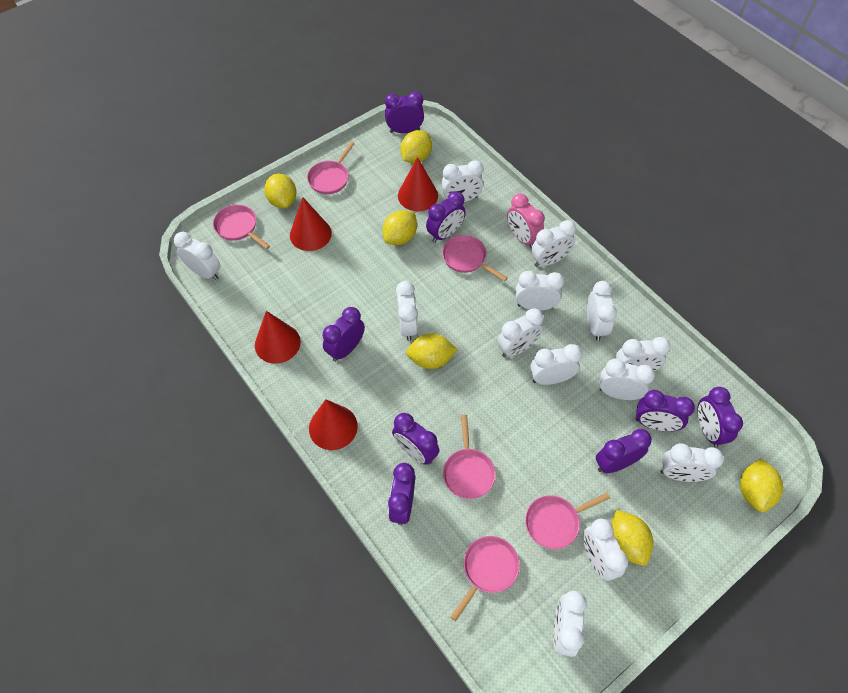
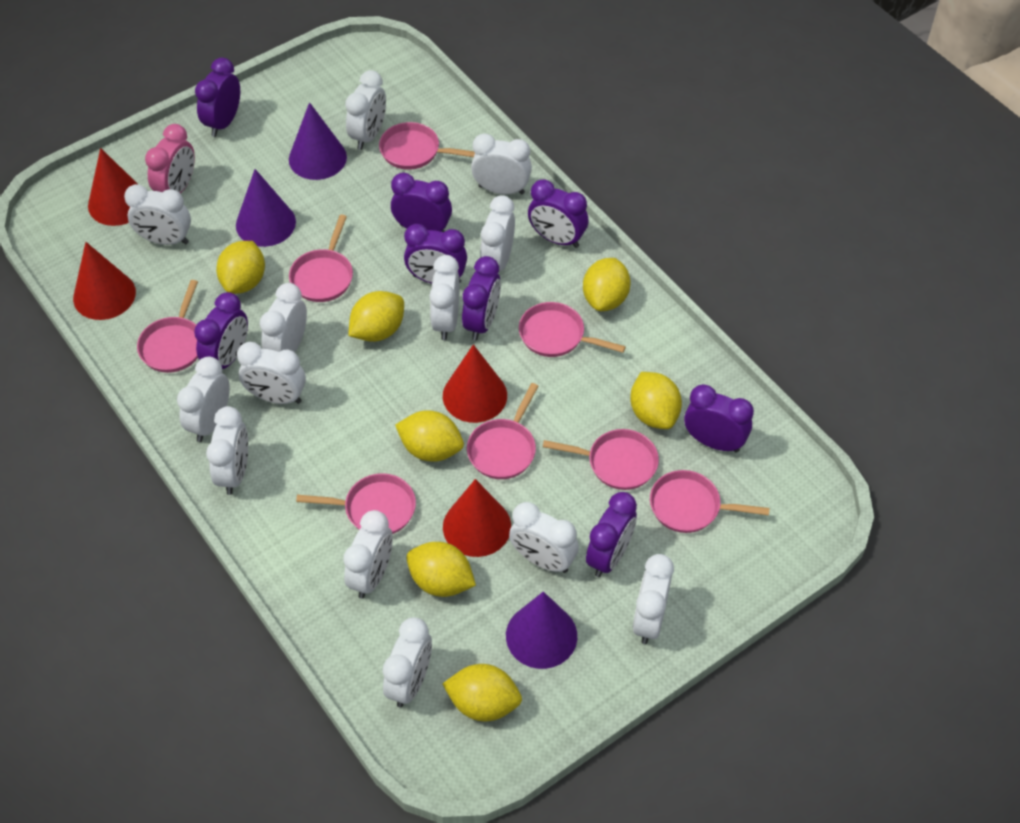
pink pan: 6 -> 8
purple cone: 0 -> 3
yellow lemon: 6 -> 7

